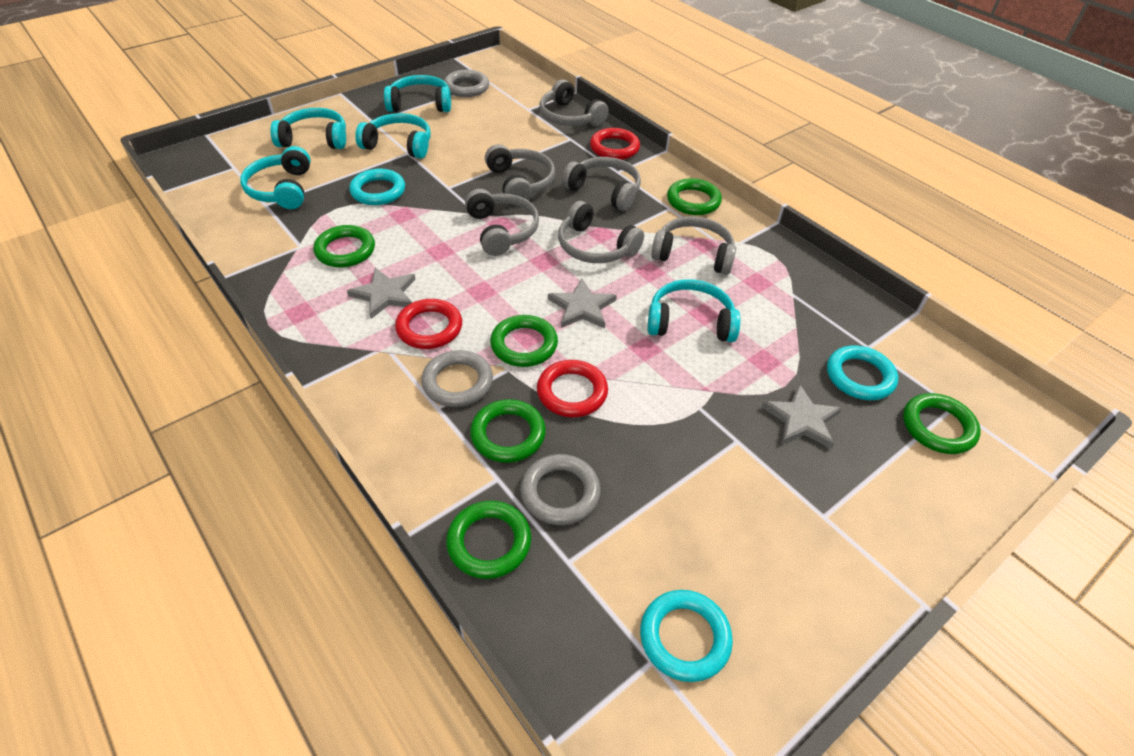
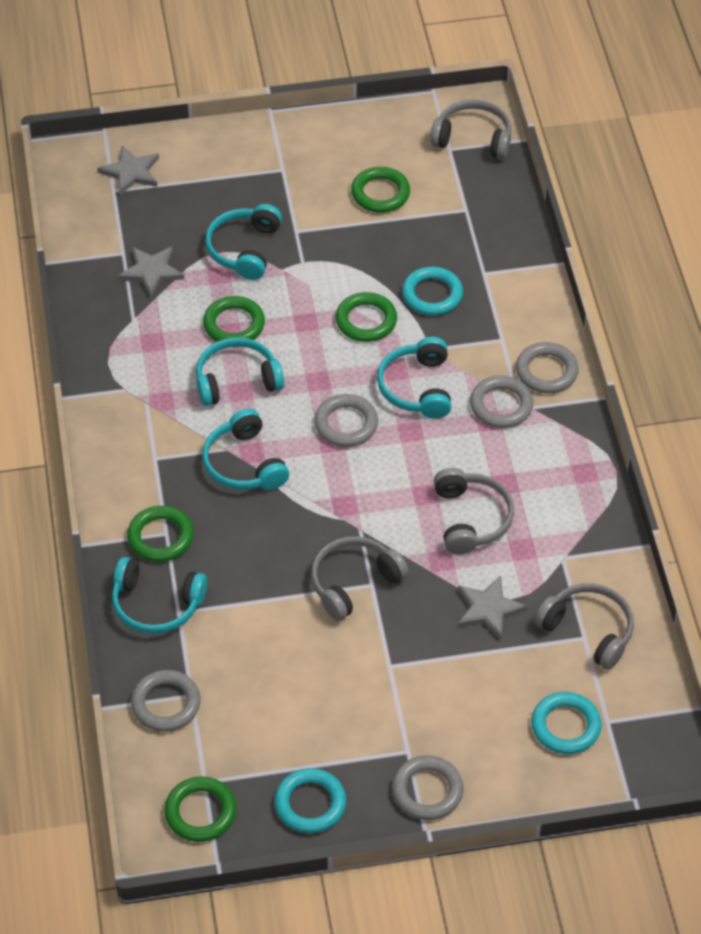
green ring: 6 -> 5
grey headphones: 6 -> 4
grey ring: 3 -> 5
red ring: 3 -> 0

